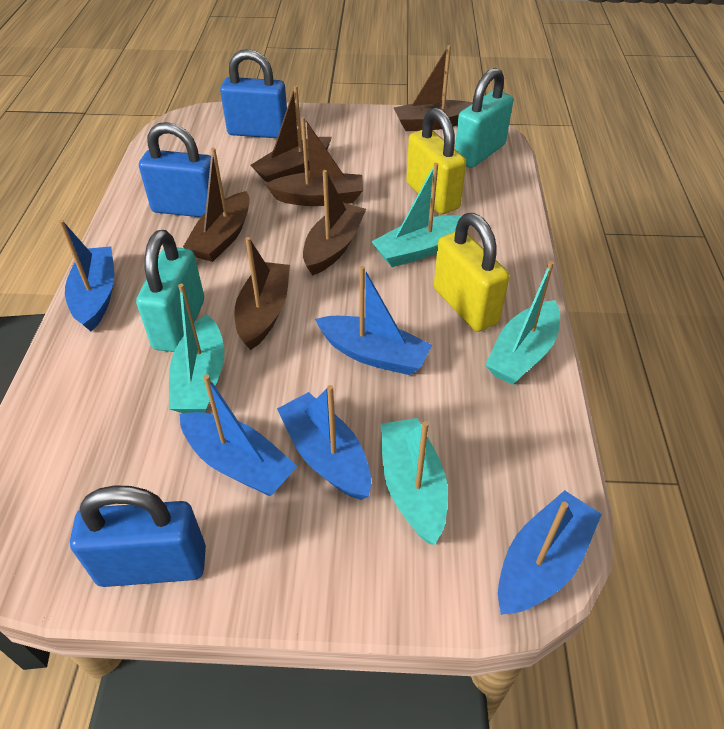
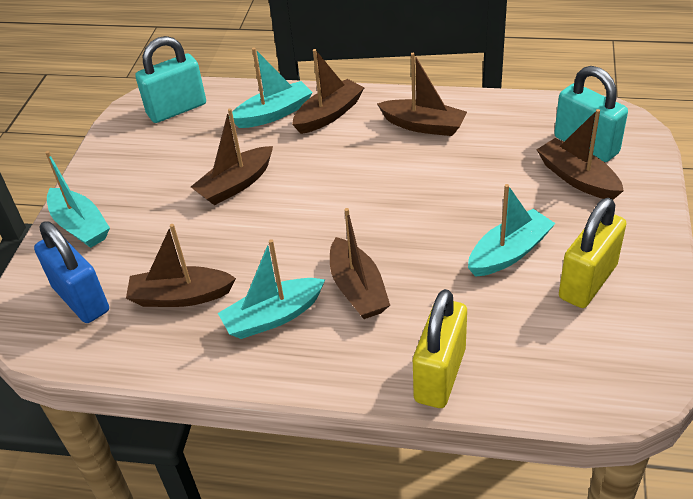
blue boat: 5 -> 0
blue padlock: 3 -> 1

